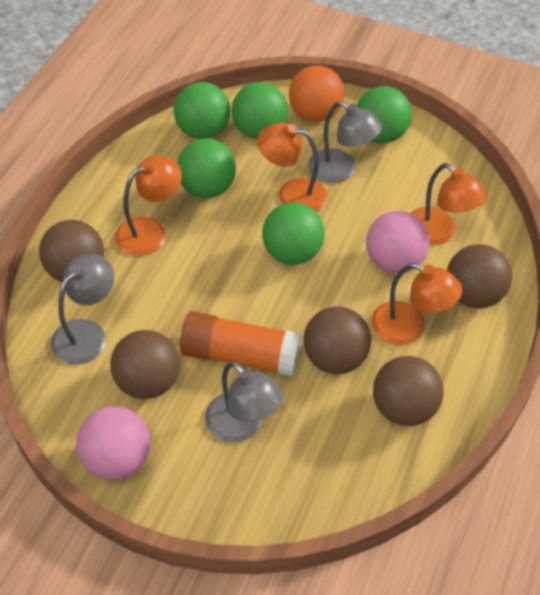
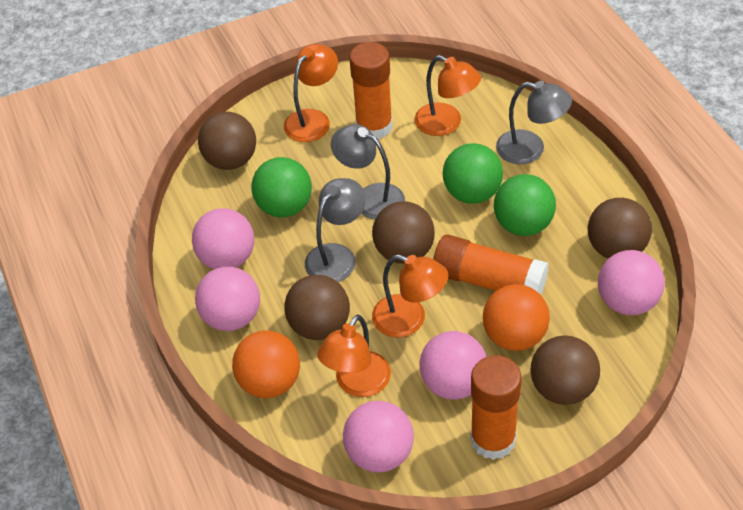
green ball: 5 -> 3
orange ball: 1 -> 2
orange glue stick: 1 -> 3
pink ball: 2 -> 5

